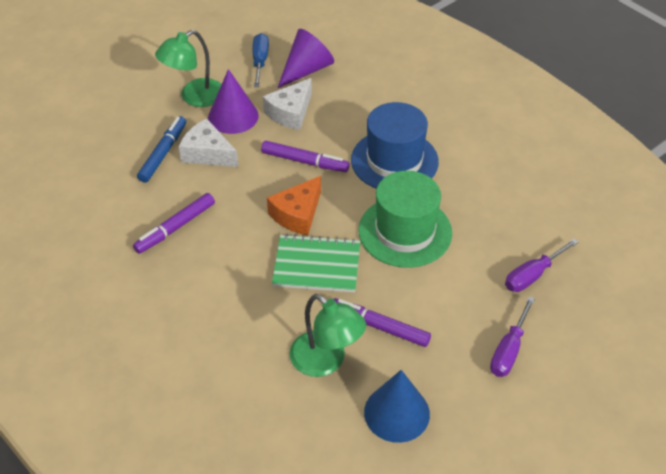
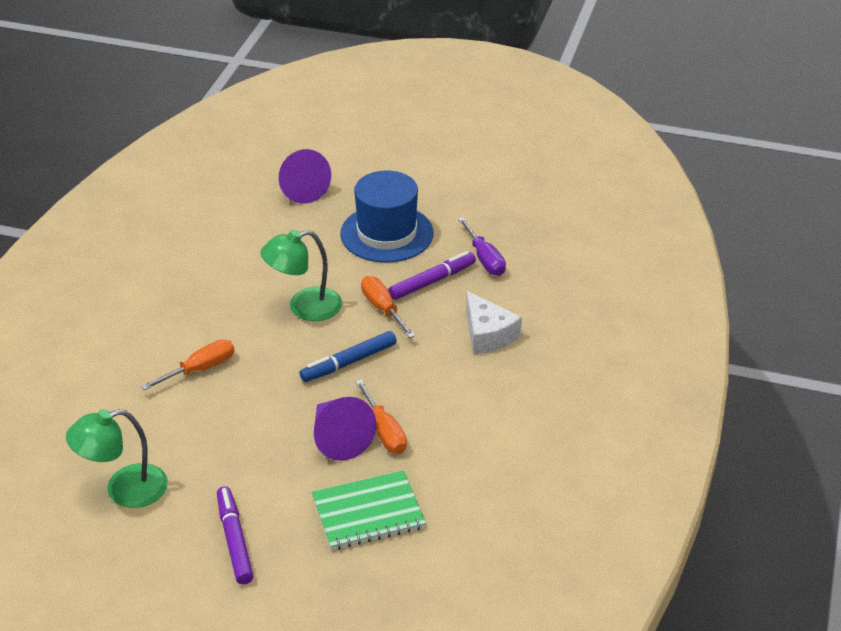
blue cone: 1 -> 0
blue screwdriver: 1 -> 0
green hat: 1 -> 0
orange cheese: 1 -> 0
orange screwdriver: 0 -> 3
purple marker: 3 -> 2
purple screwdriver: 2 -> 1
white cheese: 2 -> 1

